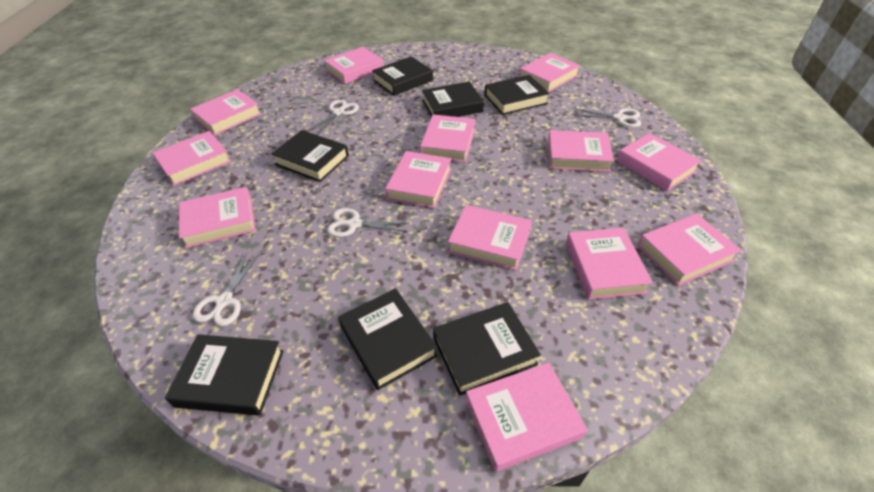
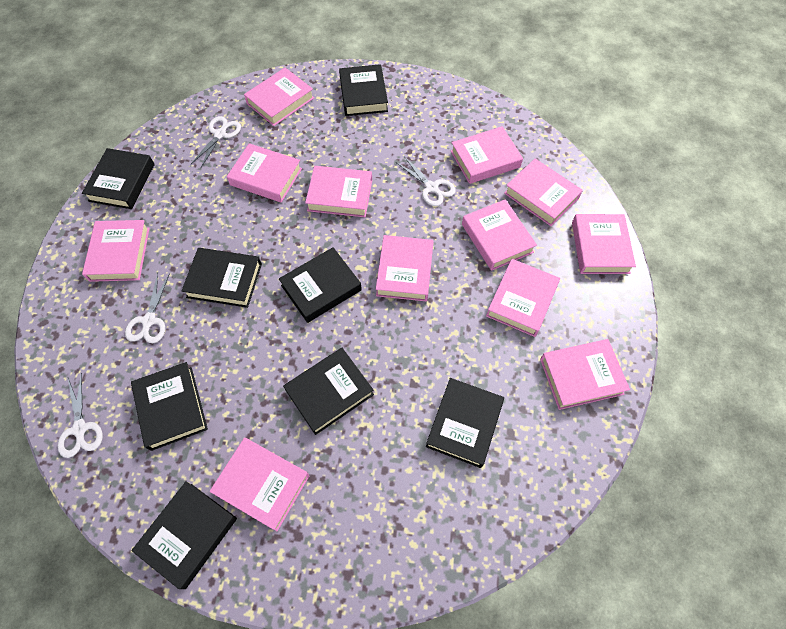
black book: 7 -> 8
pink book: 13 -> 12

